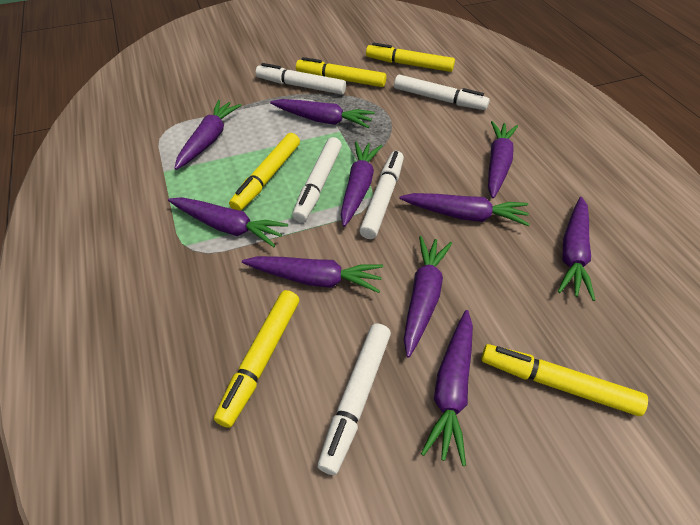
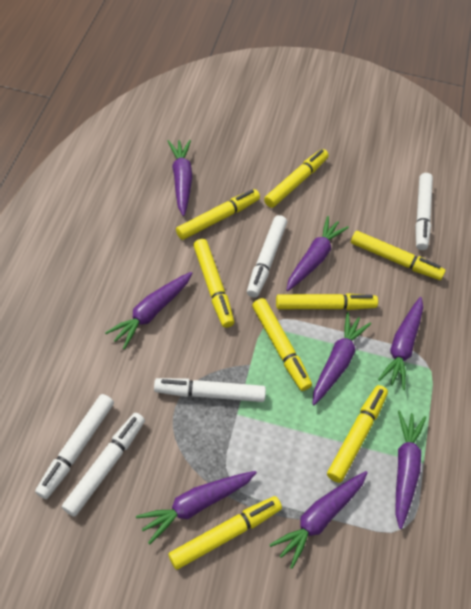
purple carrot: 10 -> 8
yellow marker: 5 -> 8

